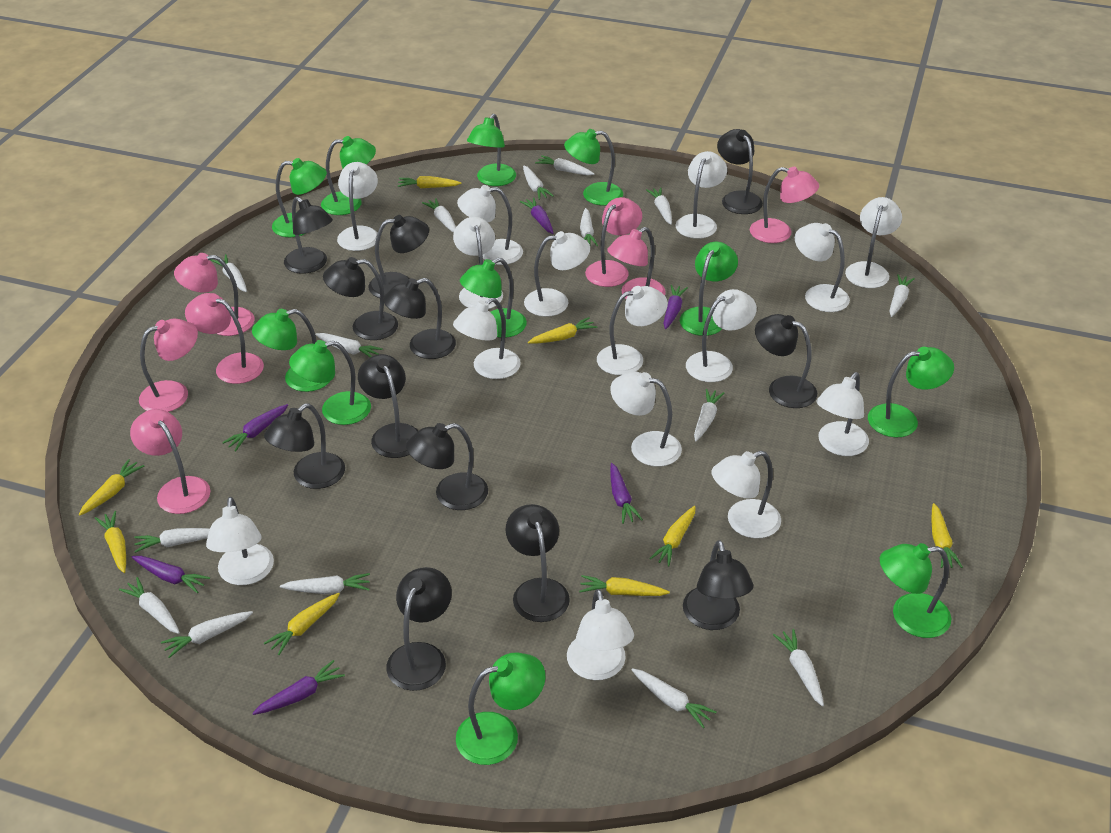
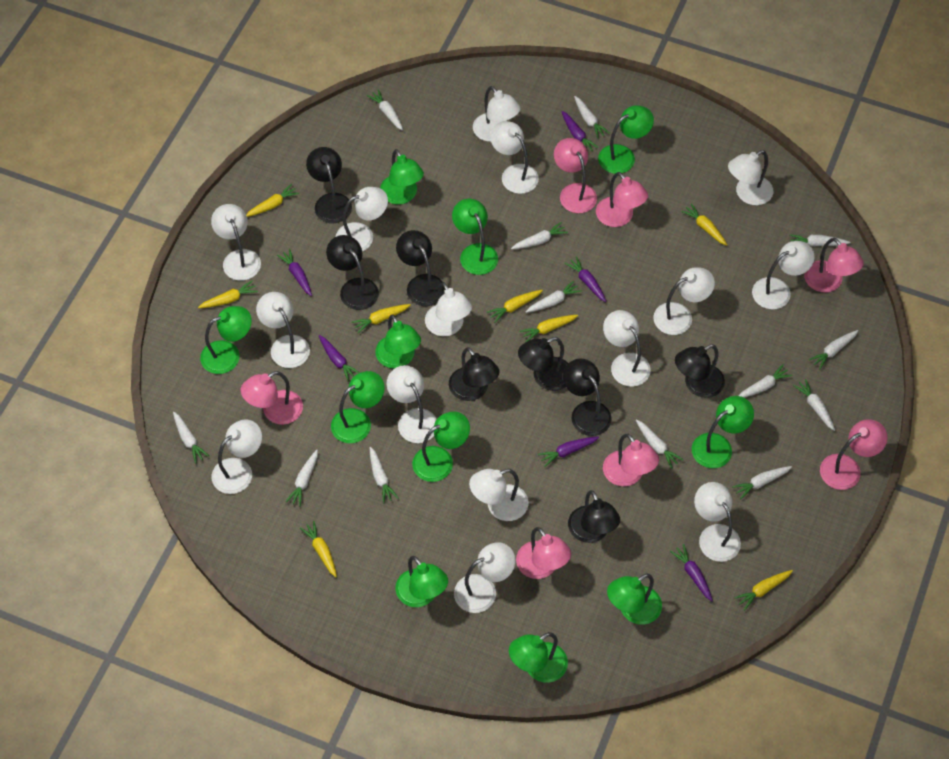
black lamp: 12 -> 8
white carrot: 15 -> 13

